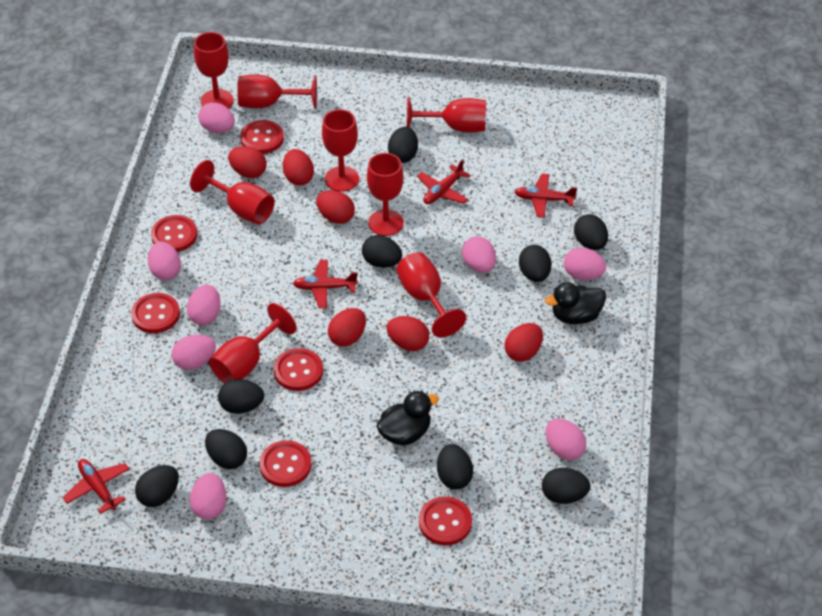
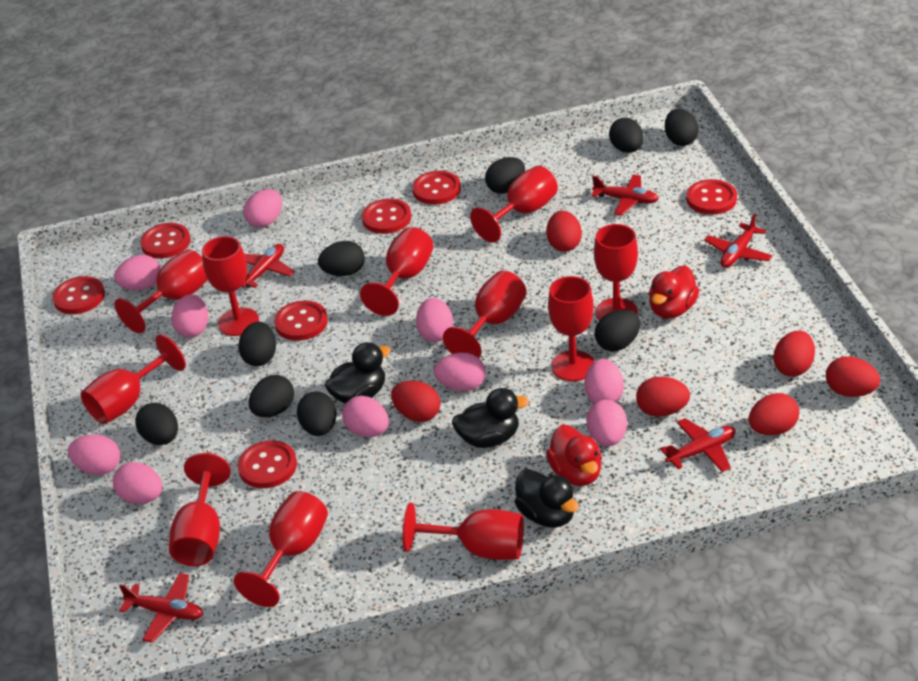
black duck: 2 -> 3
pink egg: 8 -> 10
red button: 6 -> 7
red duck: 0 -> 2
red goblet: 8 -> 11
red plane: 4 -> 5

